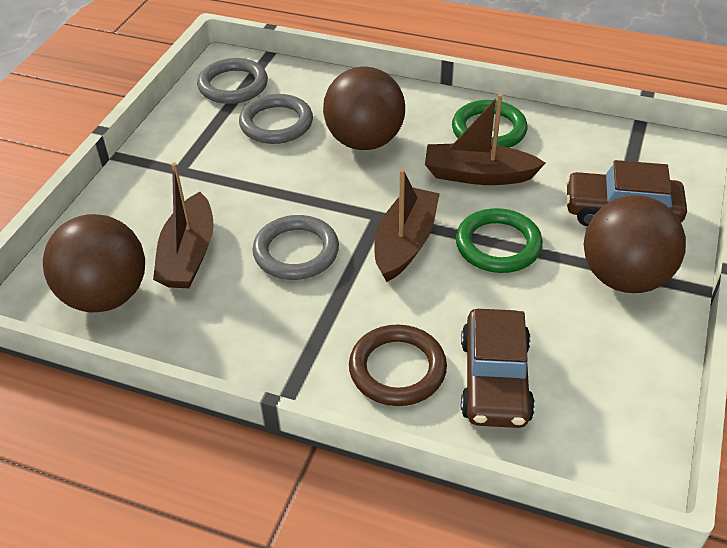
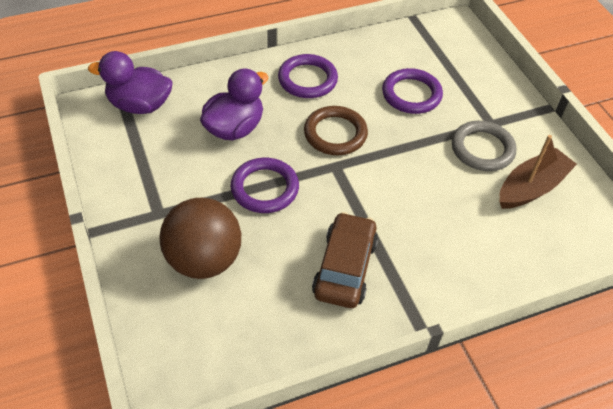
brown ball: 3 -> 1
brown boat: 3 -> 1
brown car: 2 -> 1
green ring: 2 -> 0
grey ring: 3 -> 1
purple duck: 0 -> 2
purple ring: 0 -> 3

